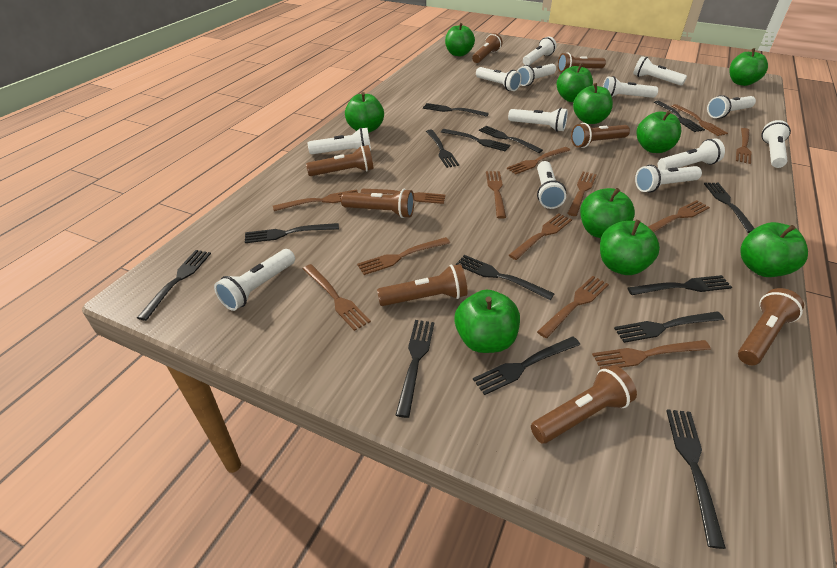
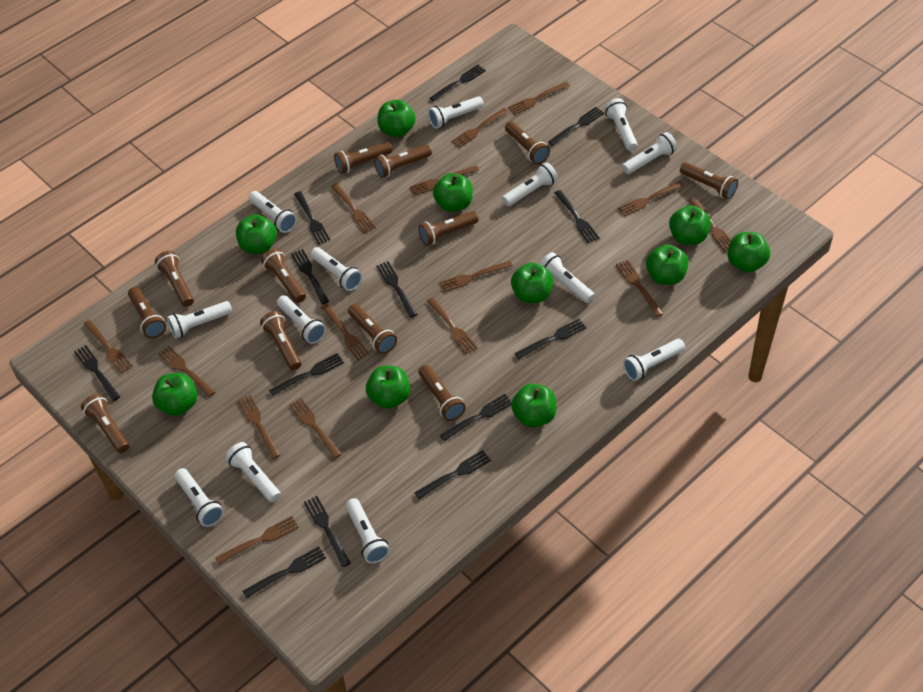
black fork: 14 -> 13
brown flashlight: 8 -> 12
brown fork: 13 -> 15

